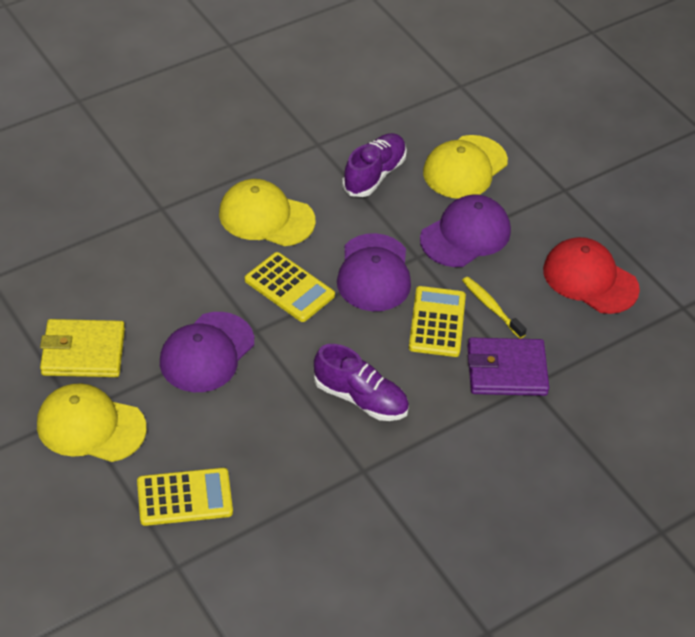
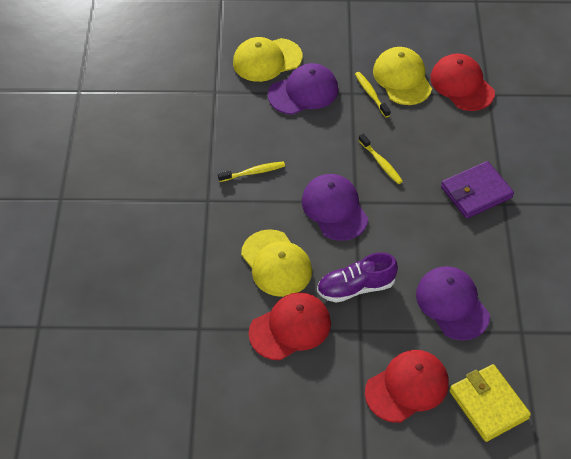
purple shoe: 2 -> 1
red cap: 1 -> 3
yellow calculator: 3 -> 0
yellow toothbrush: 1 -> 3

